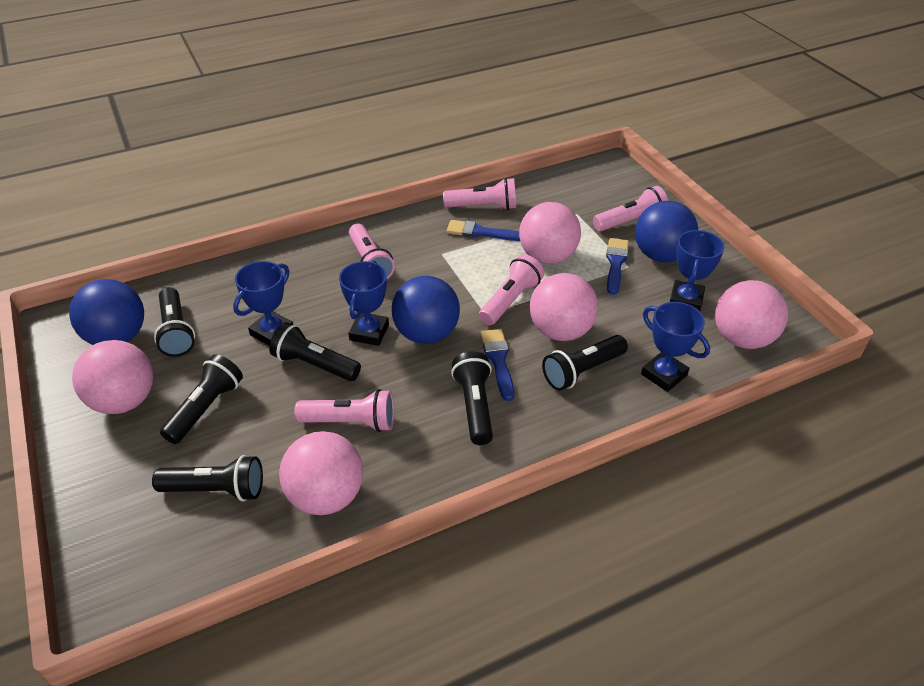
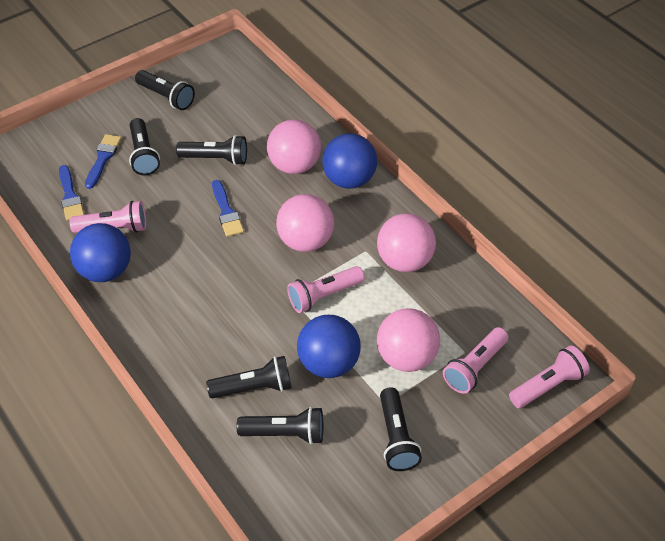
blue trophy: 4 -> 0
pink ball: 5 -> 4
pink flashlight: 5 -> 4

